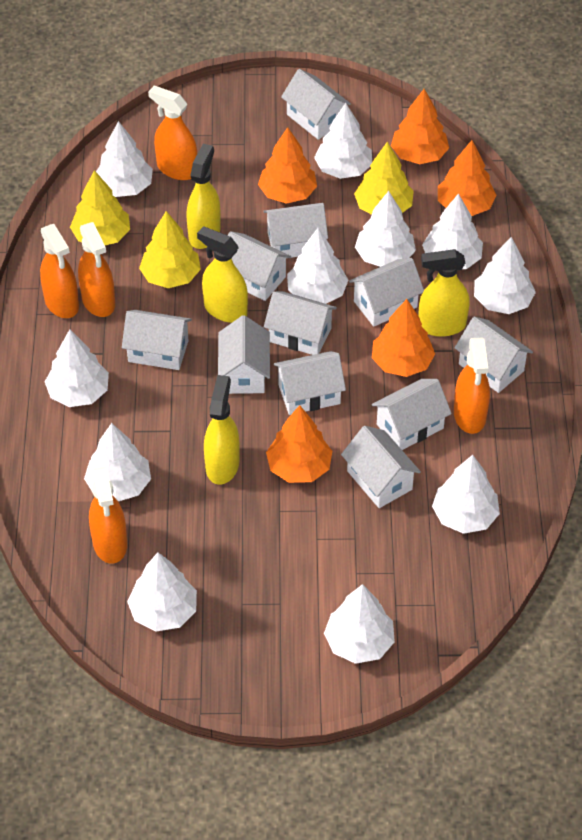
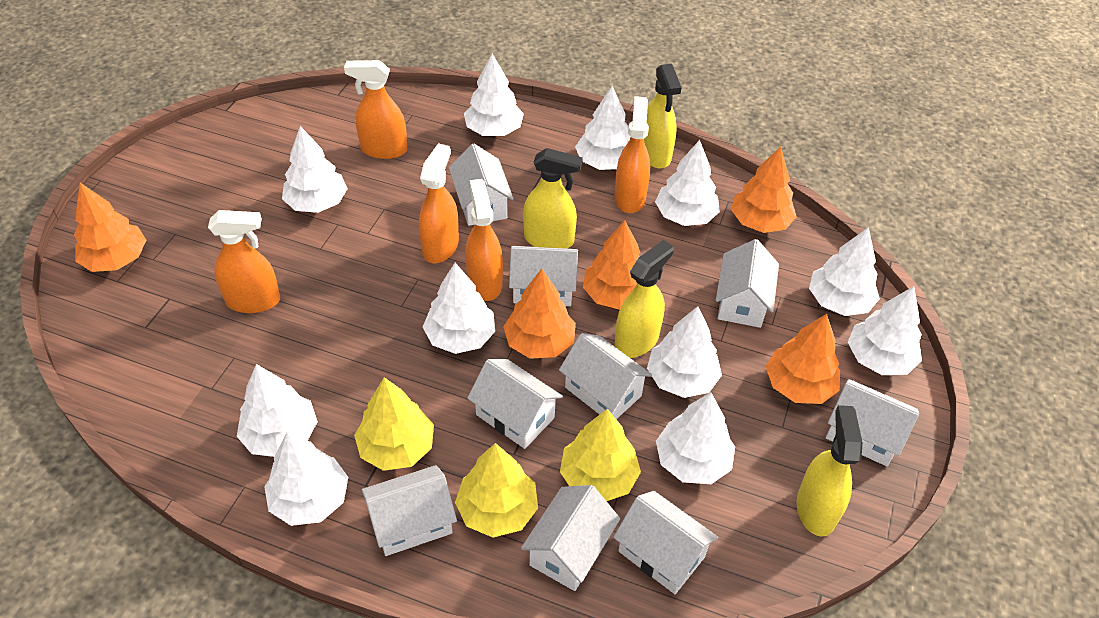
white house: 11 -> 9

